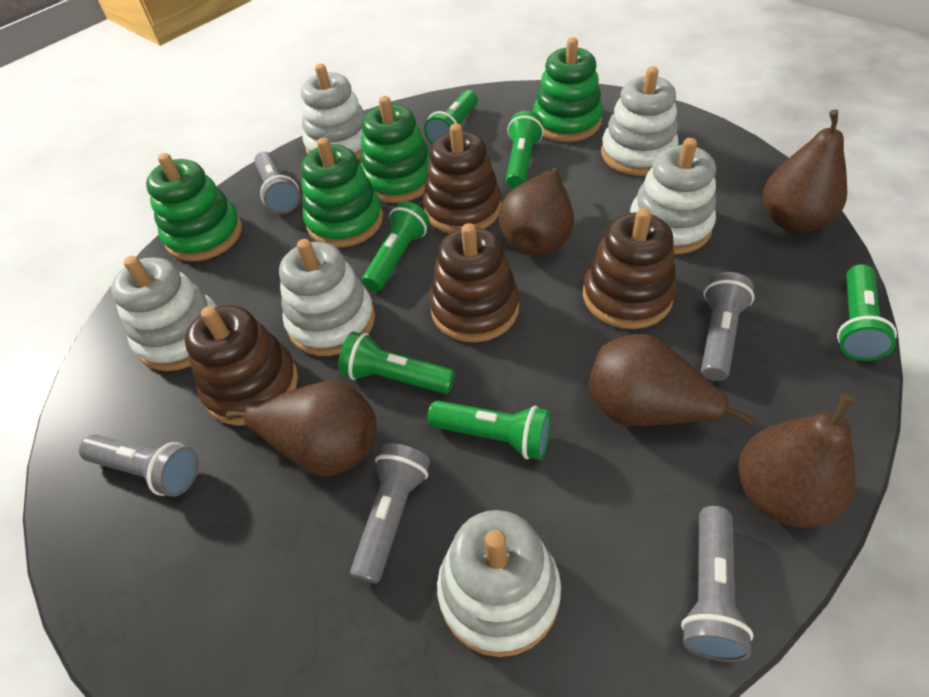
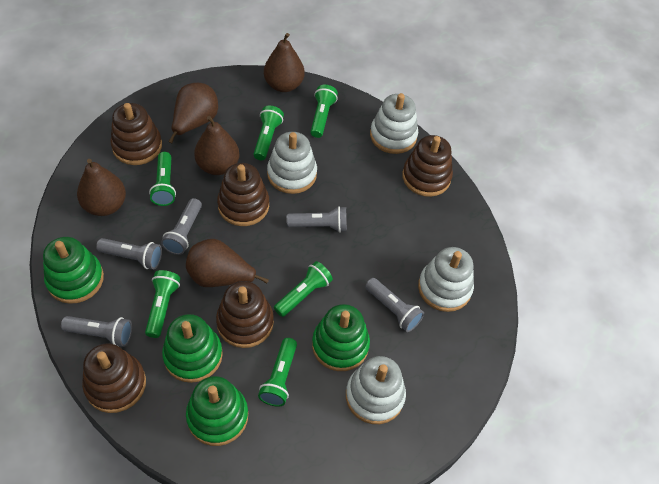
brown stacking toy: 4 -> 5
white stacking toy: 6 -> 4

